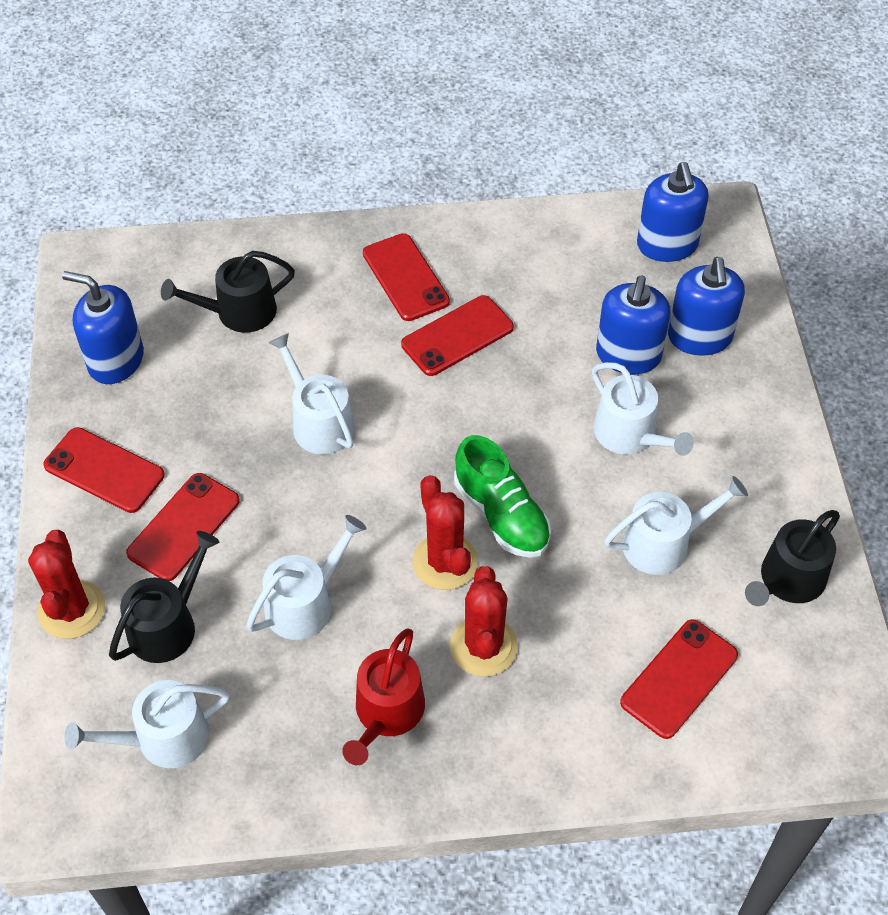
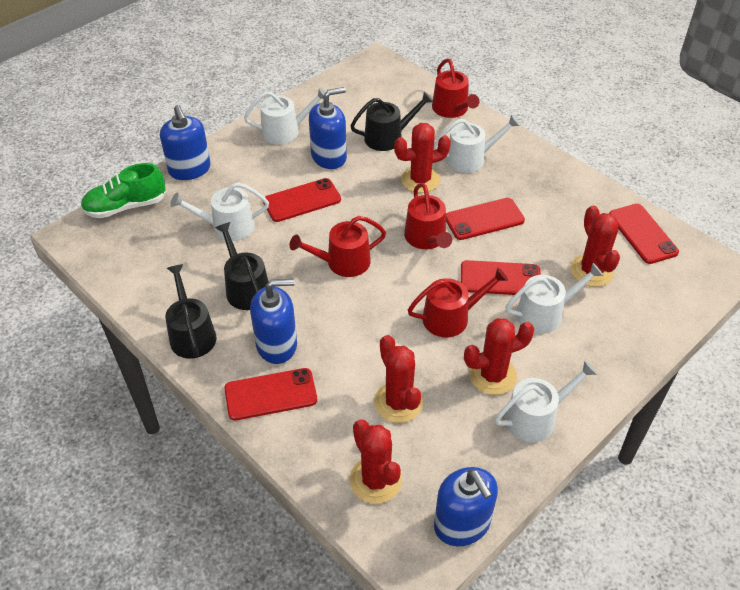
red cactus: 3 -> 5
red watering can: 1 -> 4

